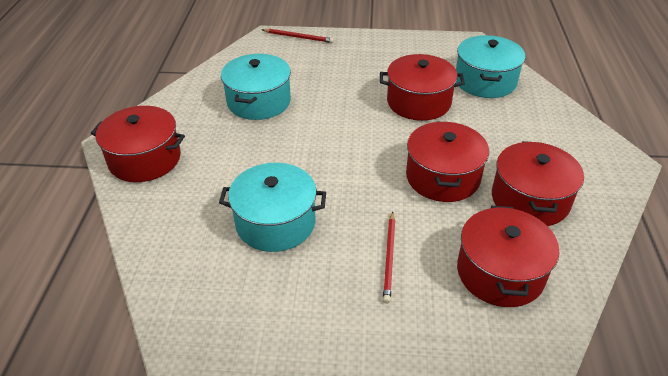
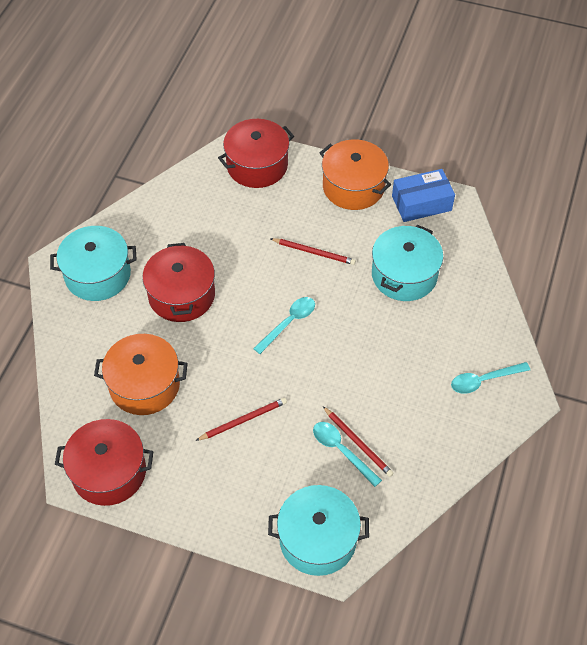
blue box: 0 -> 1
orange pot: 0 -> 2
red pencil: 2 -> 3
red pot: 5 -> 3
turquoise spoon: 0 -> 3

